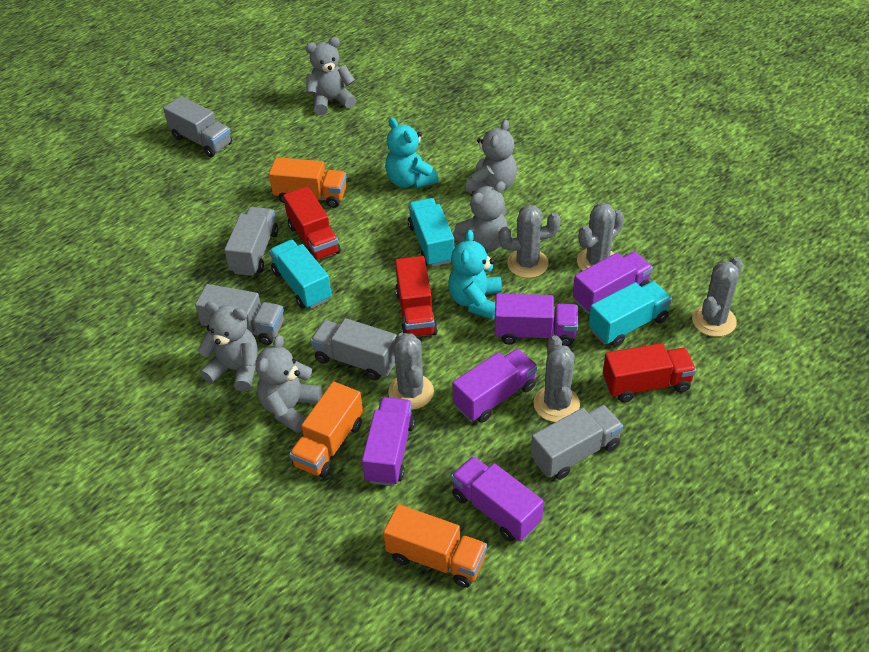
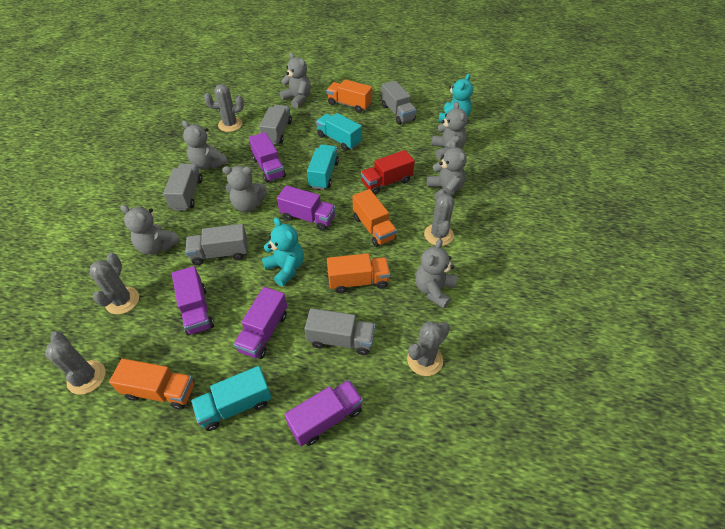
grey teddy bear: 5 -> 7
orange truck: 3 -> 4
red truck: 3 -> 1

